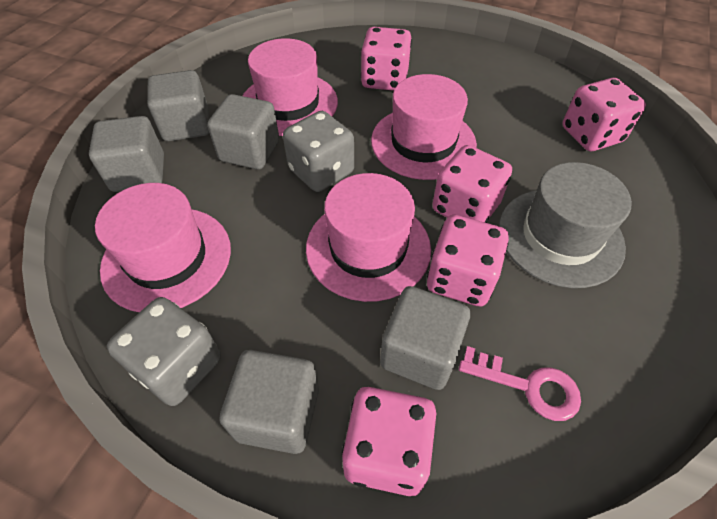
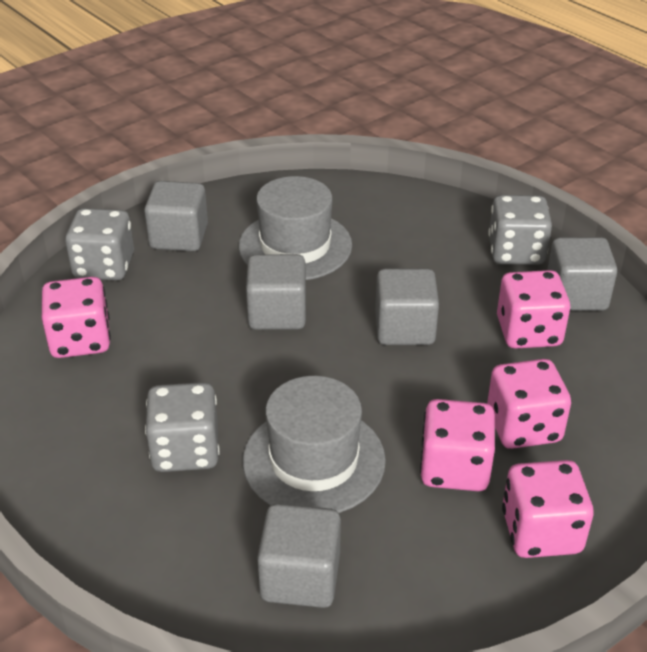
grey dice: 2 -> 3
grey hat: 1 -> 2
pink hat: 4 -> 0
pink key: 1 -> 0

